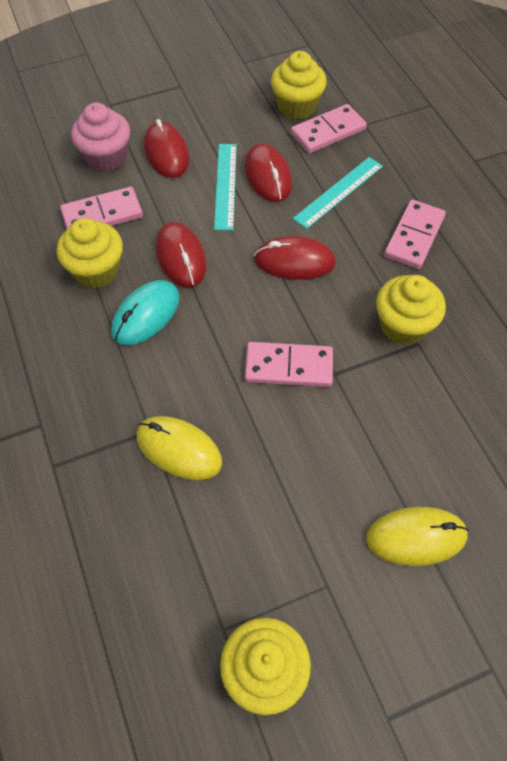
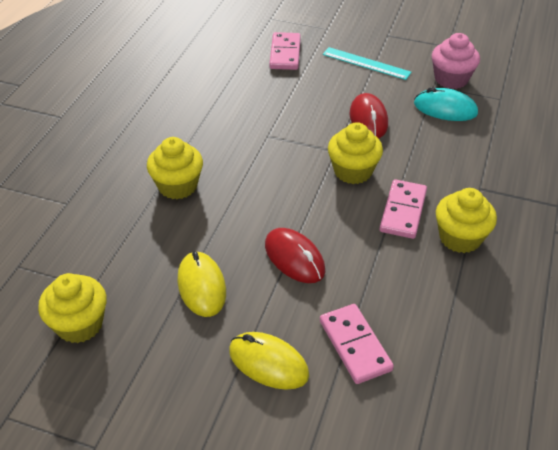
pink domino: 4 -> 3
red mouse: 4 -> 2
turquoise ruler: 2 -> 1

